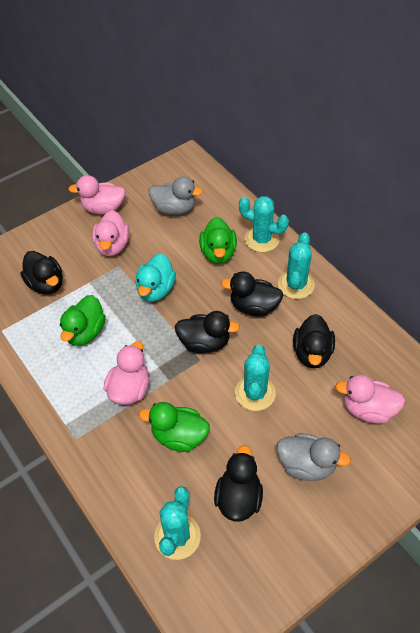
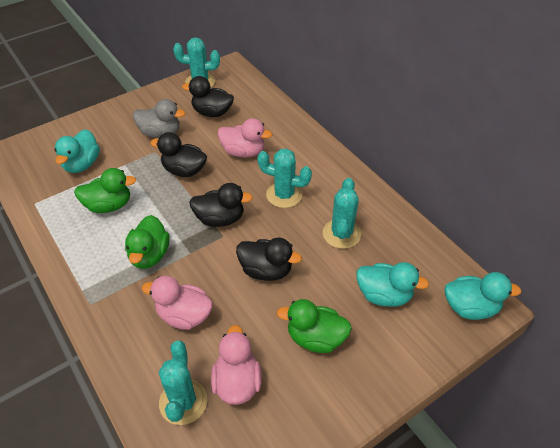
black duck: 5 -> 4
grey duck: 2 -> 1
pink duck: 4 -> 3
turquoise duck: 1 -> 3

